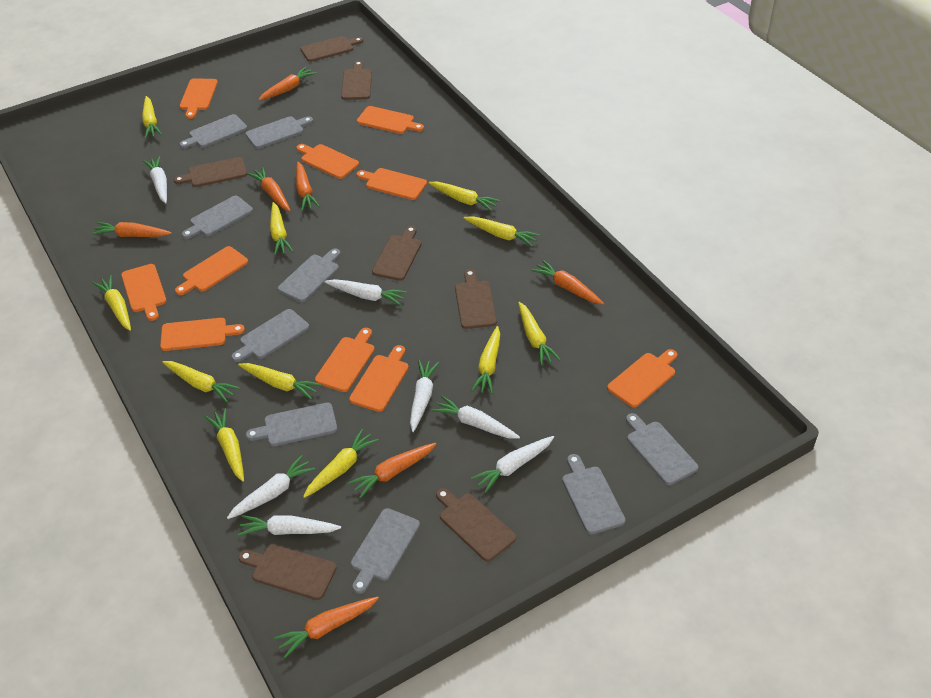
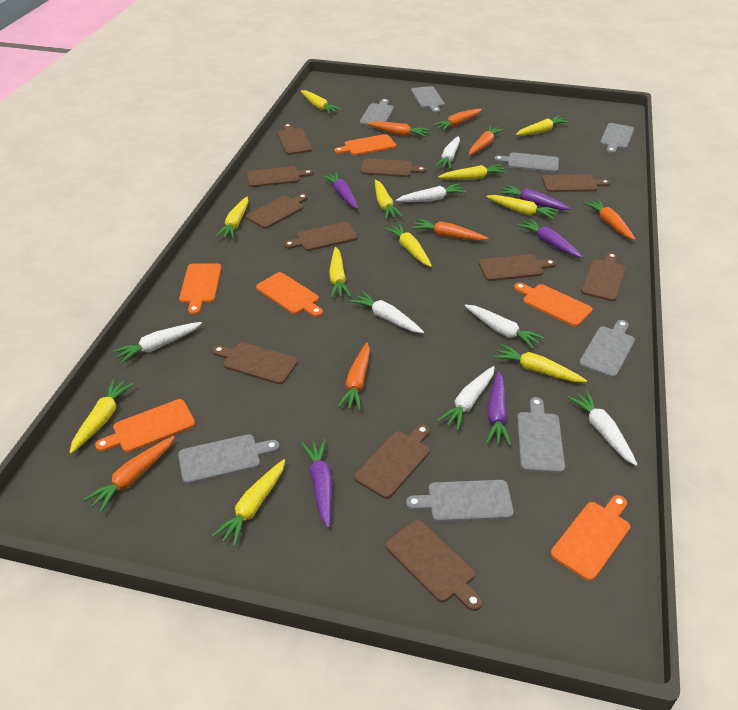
brown cutting board: 7 -> 11
grey cutting board: 9 -> 8
orange cutting board: 10 -> 6
purple carrot: 0 -> 5

